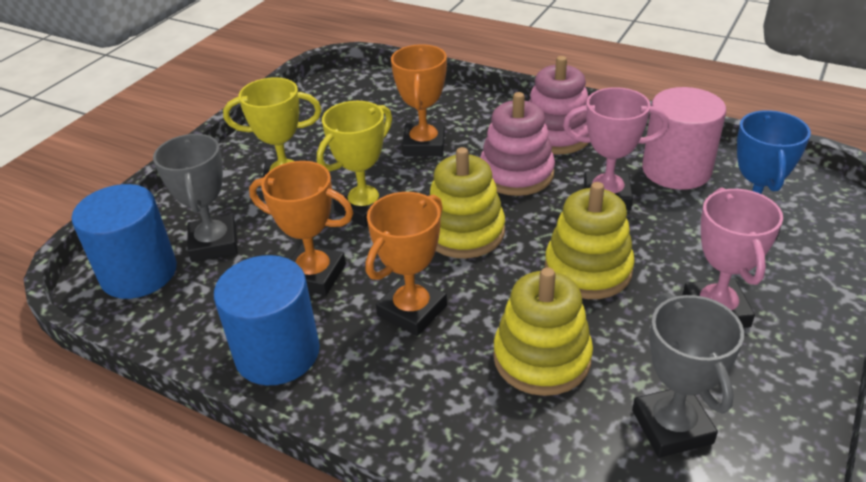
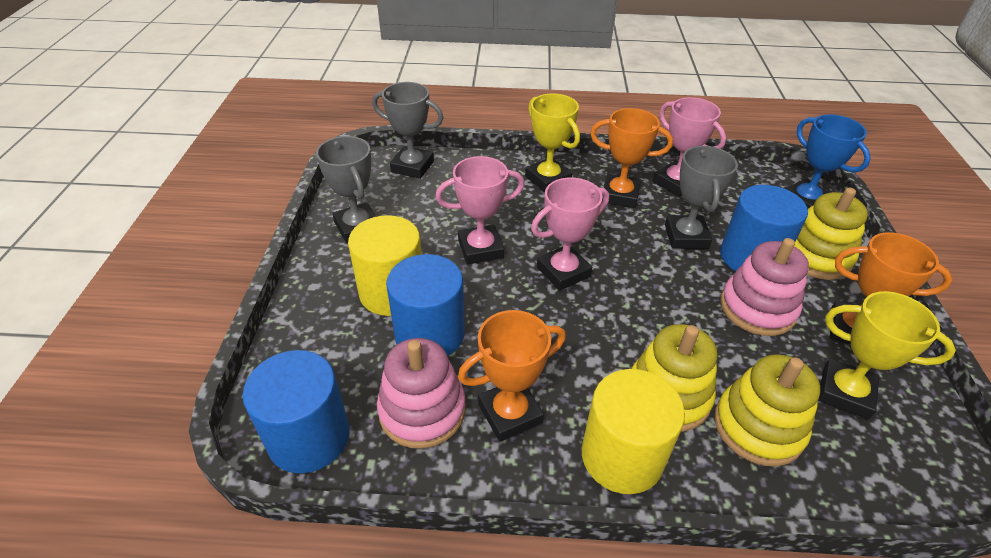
blue cylinder: 2 -> 3
grey trophy: 2 -> 3
pink cylinder: 1 -> 0
pink trophy: 2 -> 3
yellow cylinder: 0 -> 2

